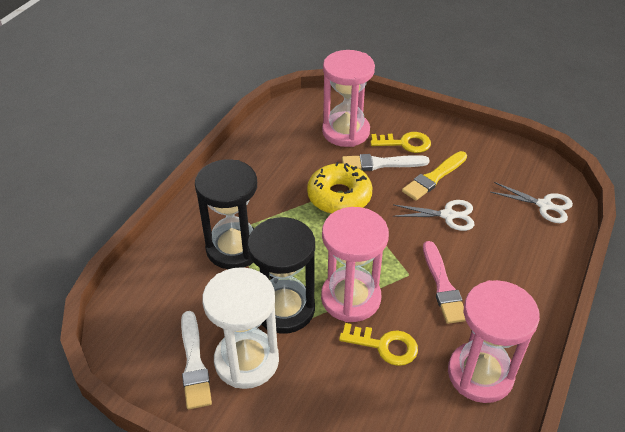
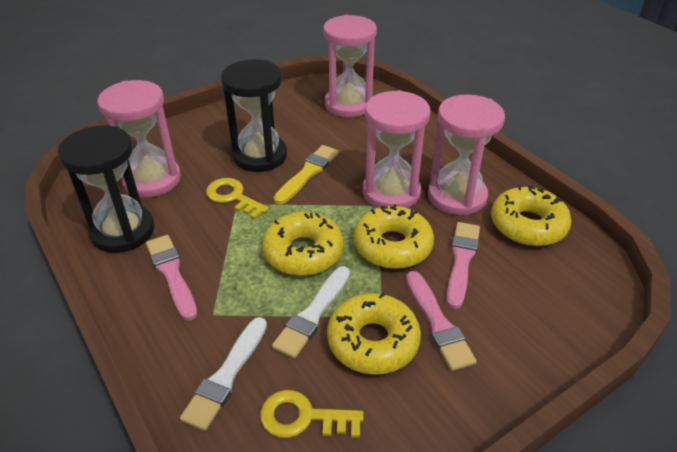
pink brush: 1 -> 3
pink hourglass: 3 -> 4
white hourglass: 1 -> 0
white scissors: 2 -> 0
yellow donut: 1 -> 4

